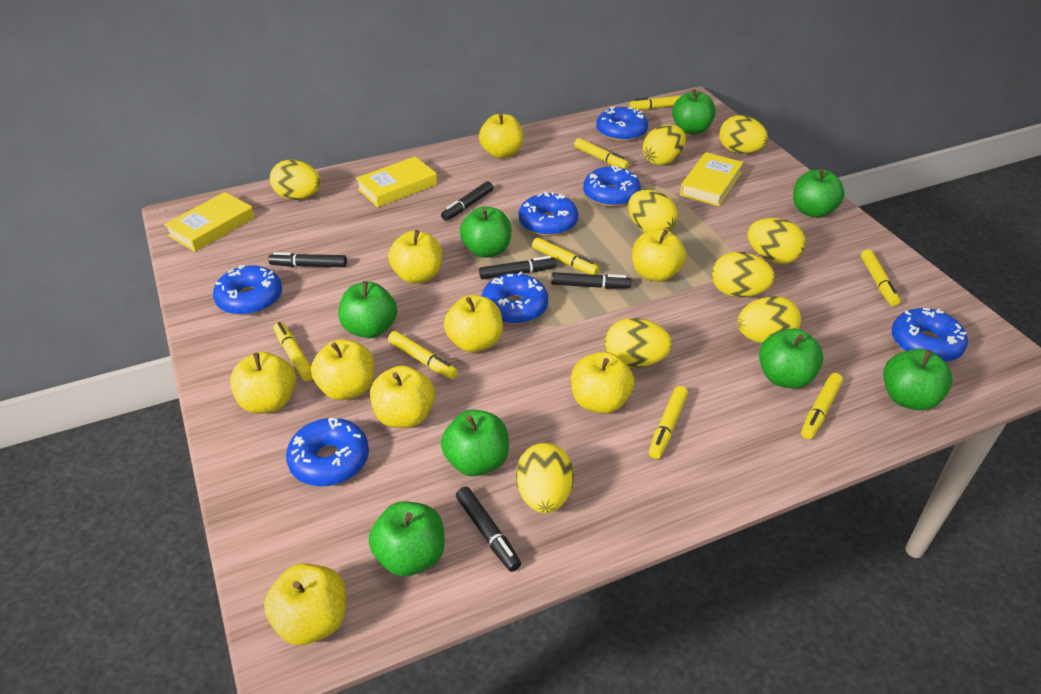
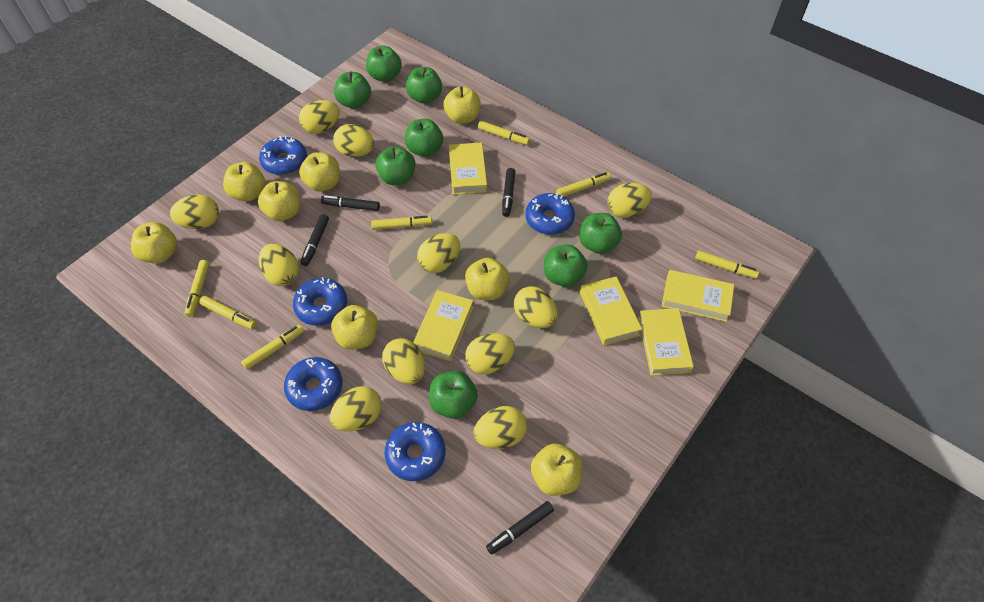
black marker: 5 -> 4
blue donut: 7 -> 5
yellow apple: 9 -> 8
yellow book: 3 -> 5
yellow egg: 9 -> 11
yellow marker: 8 -> 7

